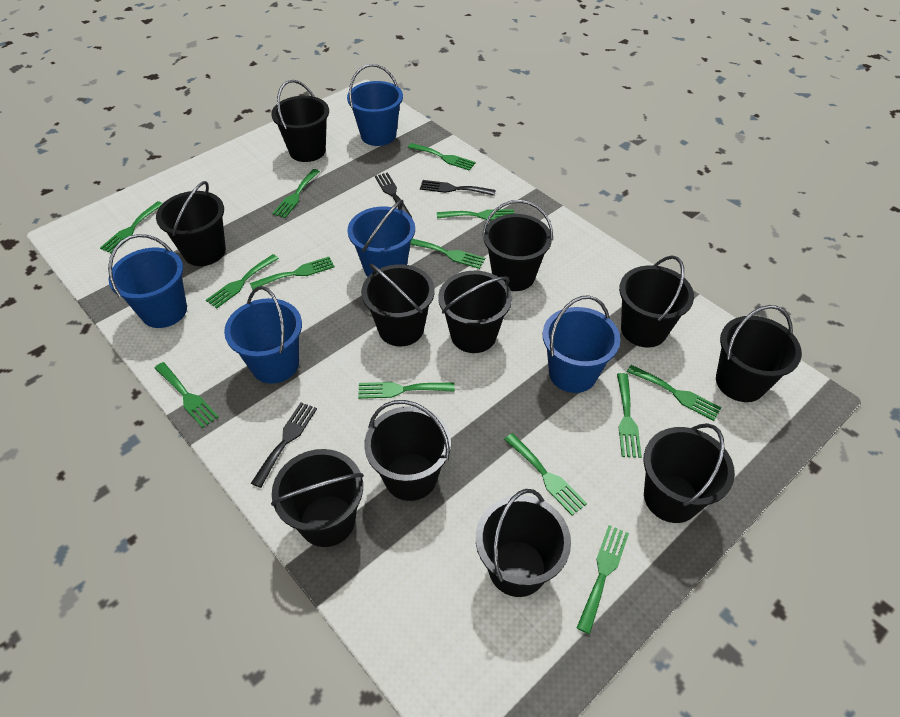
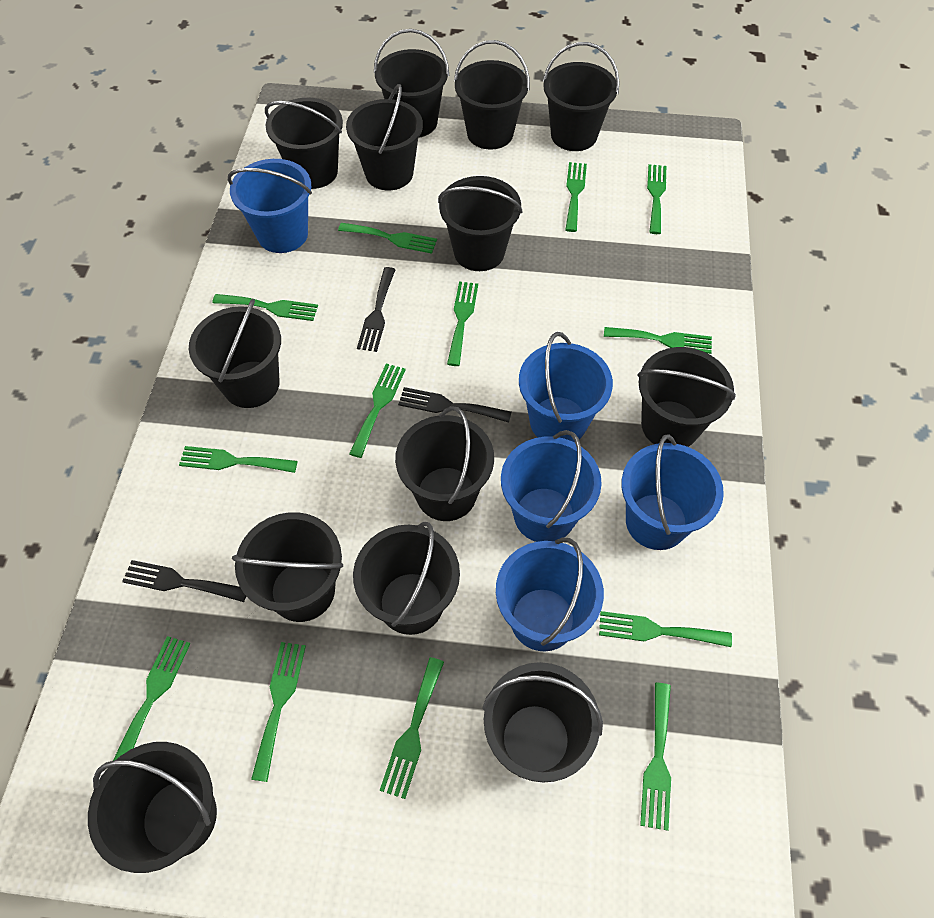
black bucket: 11 -> 13

